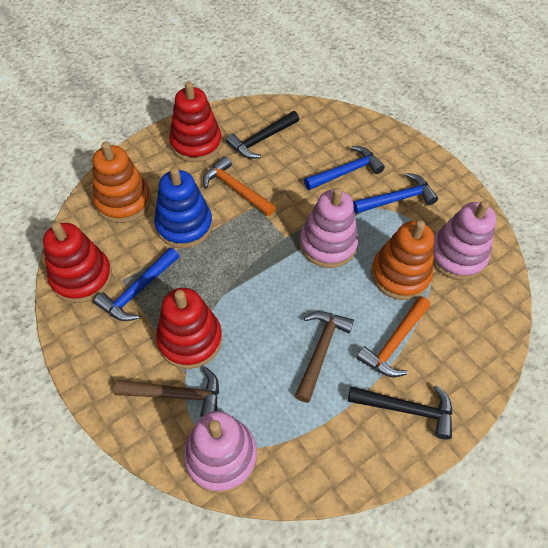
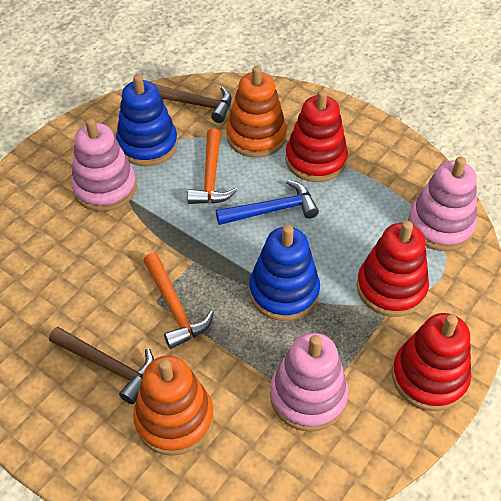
black hammer: 2 -> 0
blue hammer: 3 -> 1
blue stacking toy: 1 -> 2

